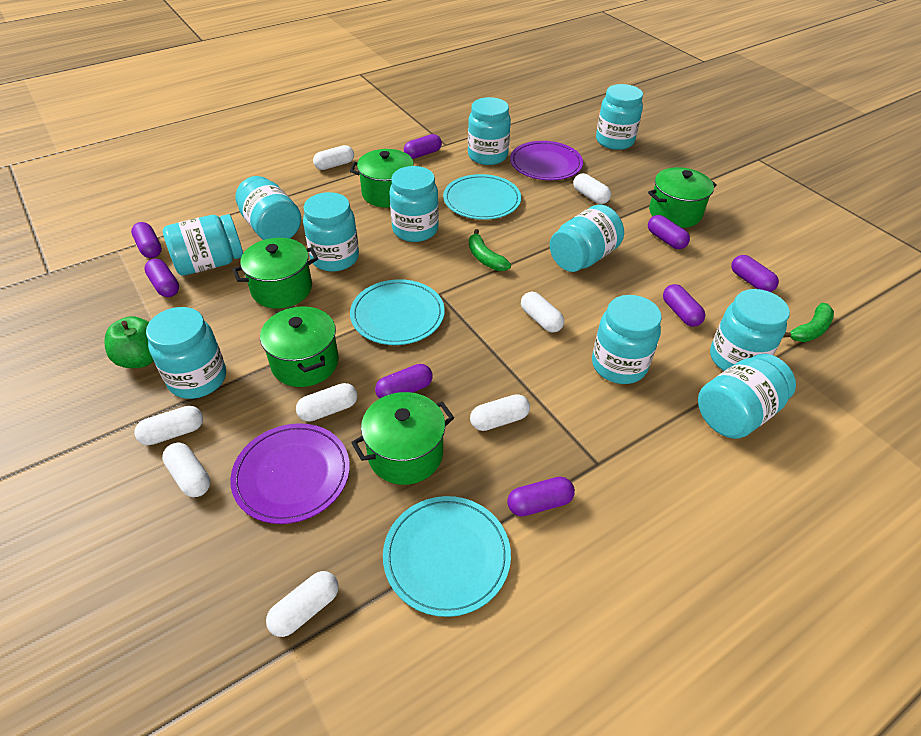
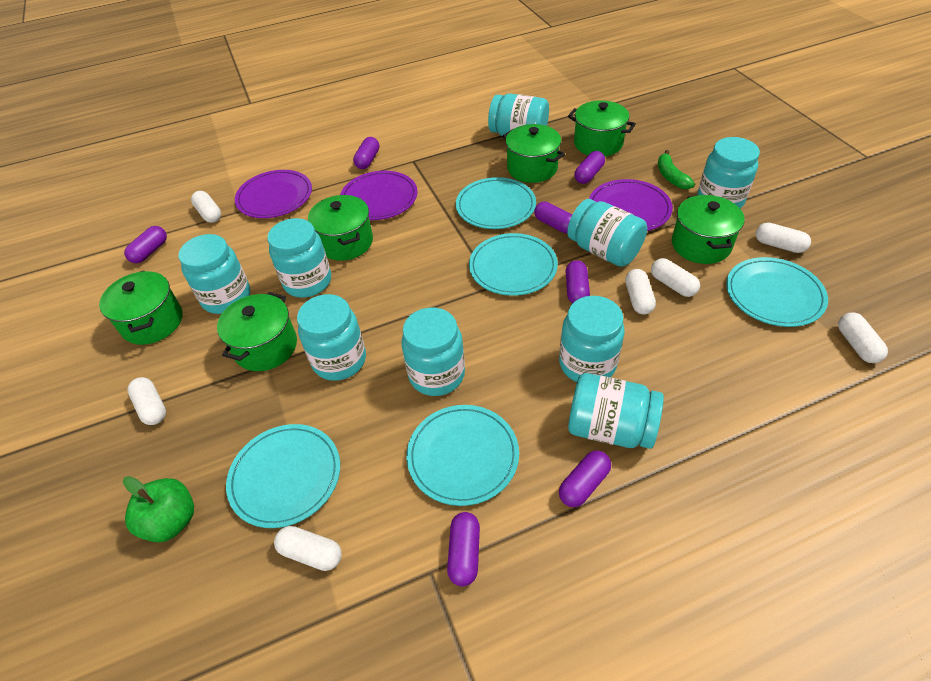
green banana: 2 -> 1
green pot: 5 -> 6
purple capsule: 8 -> 7
purple plate: 2 -> 3
turquoise jar: 11 -> 9
turquoise plate: 3 -> 5
white capsule: 8 -> 7

